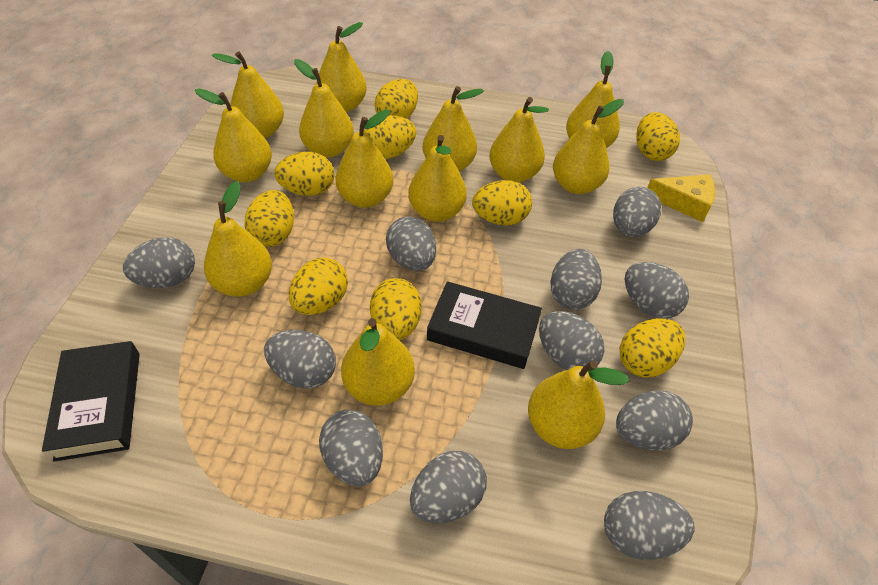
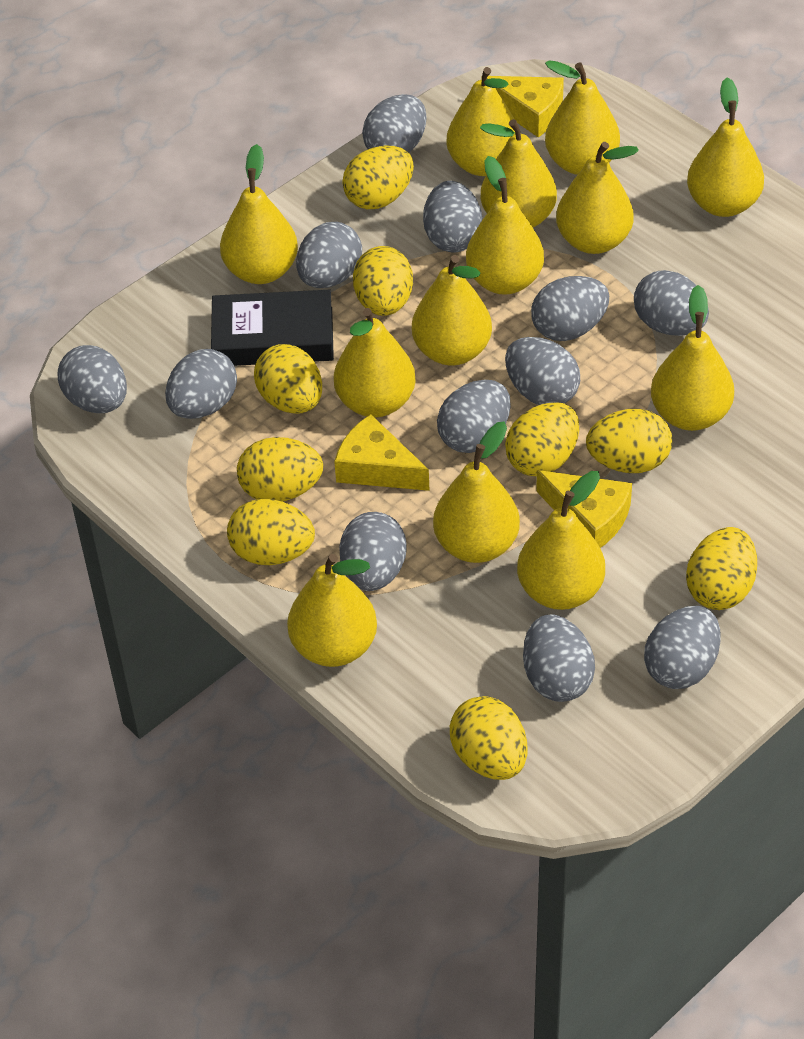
black book: 2 -> 1
grey egg: 11 -> 12
yellow cheese: 1 -> 3

